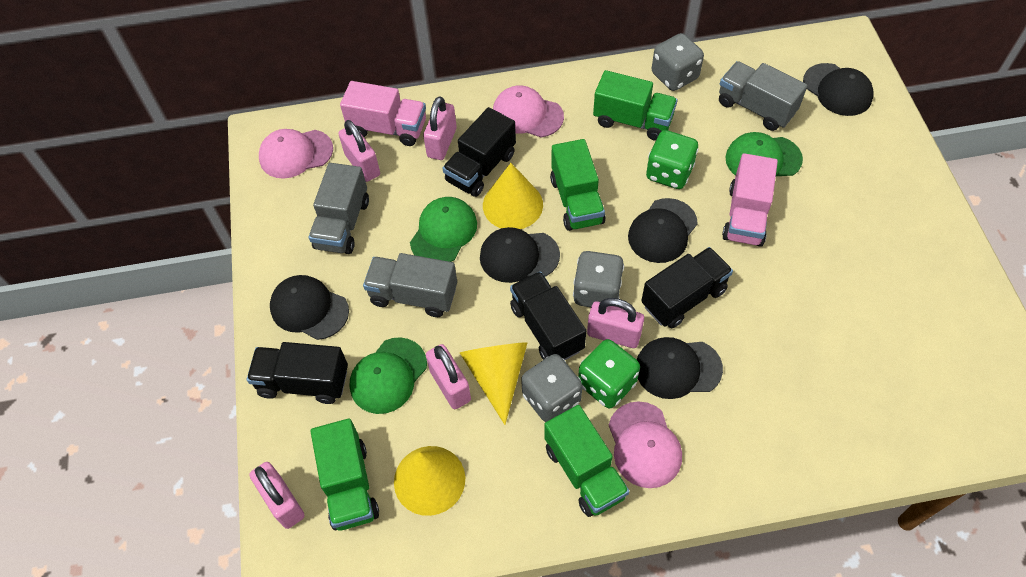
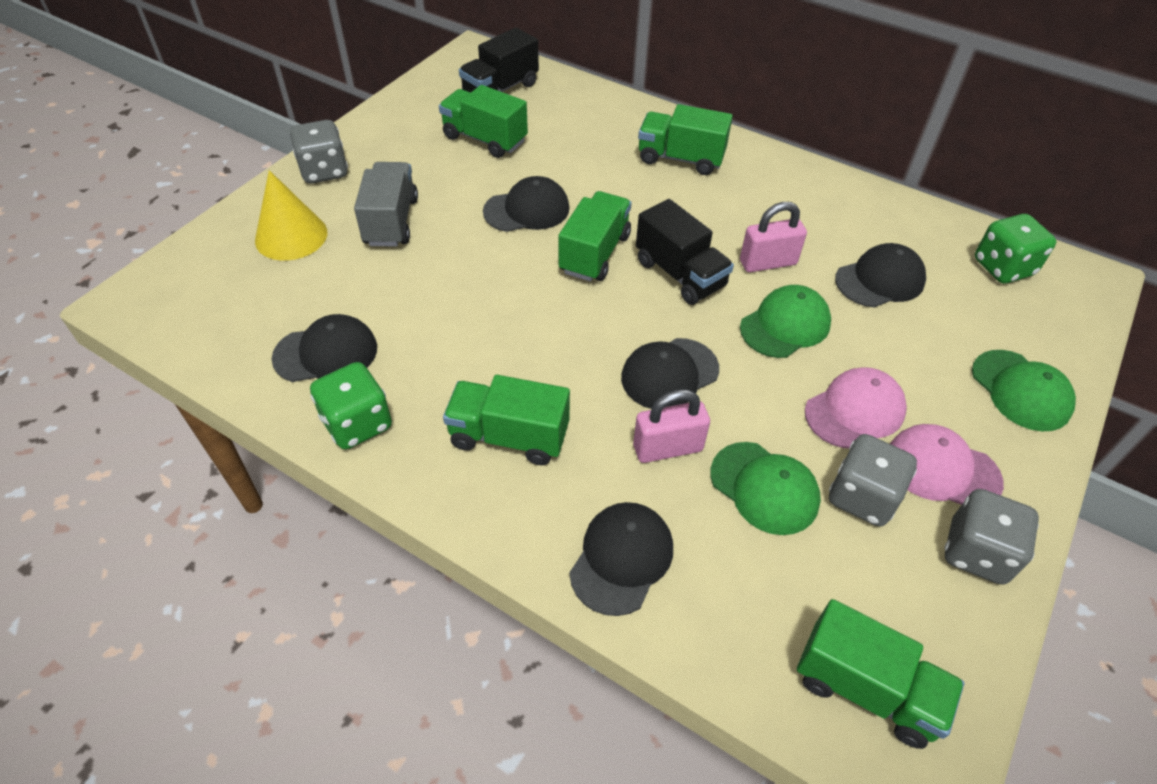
black truck: 4 -> 2
green truck: 4 -> 5
grey truck: 3 -> 1
pink cap: 3 -> 2
pink padlock: 5 -> 2
pink truck: 2 -> 0
yellow cone: 3 -> 1

